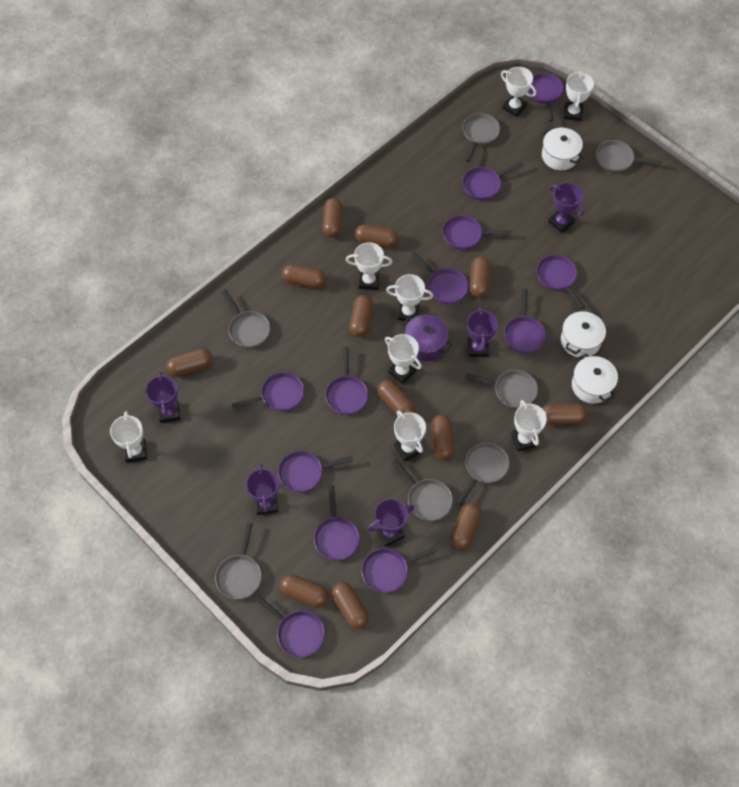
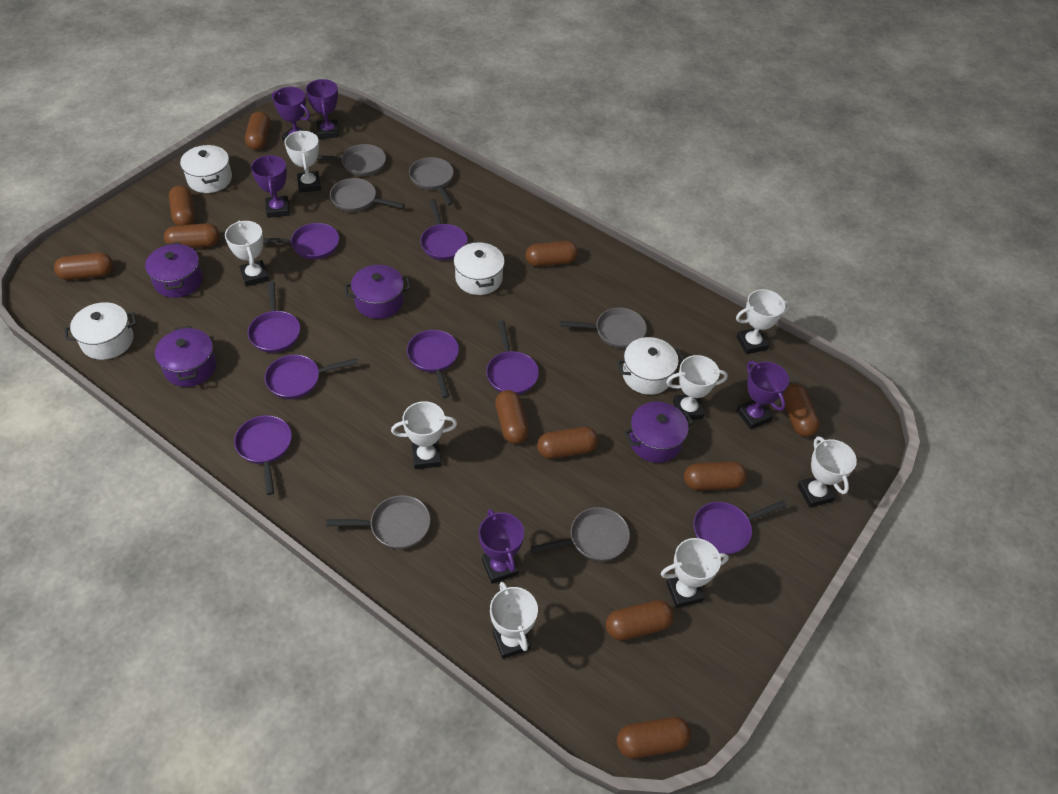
brown capsule: 12 -> 11
grey pan: 7 -> 6
purple pan: 12 -> 8
purple pot: 1 -> 4
white pot: 3 -> 4

